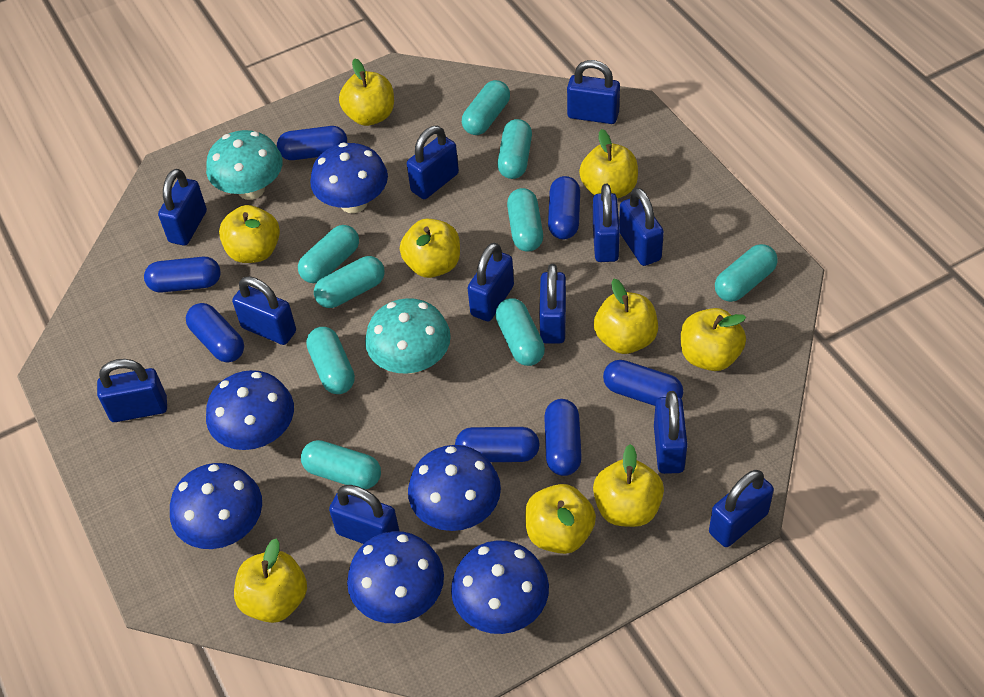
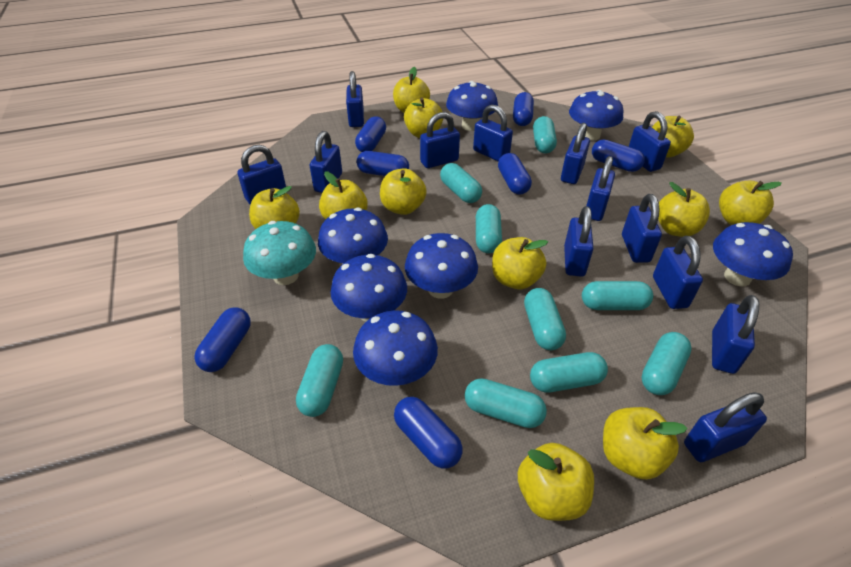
blue mushroom: 6 -> 7
blue padlock: 12 -> 13
turquoise mushroom: 2 -> 1
yellow apple: 9 -> 11

